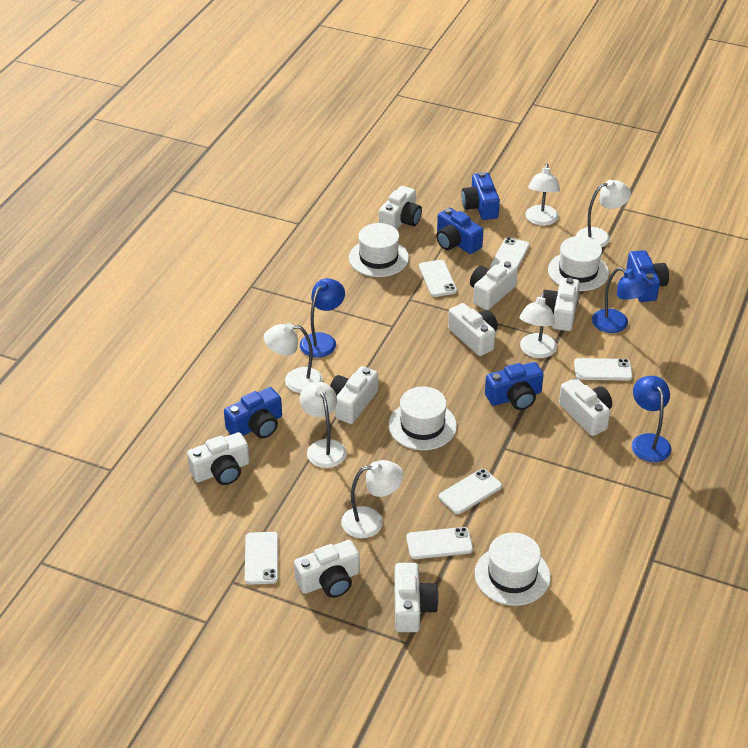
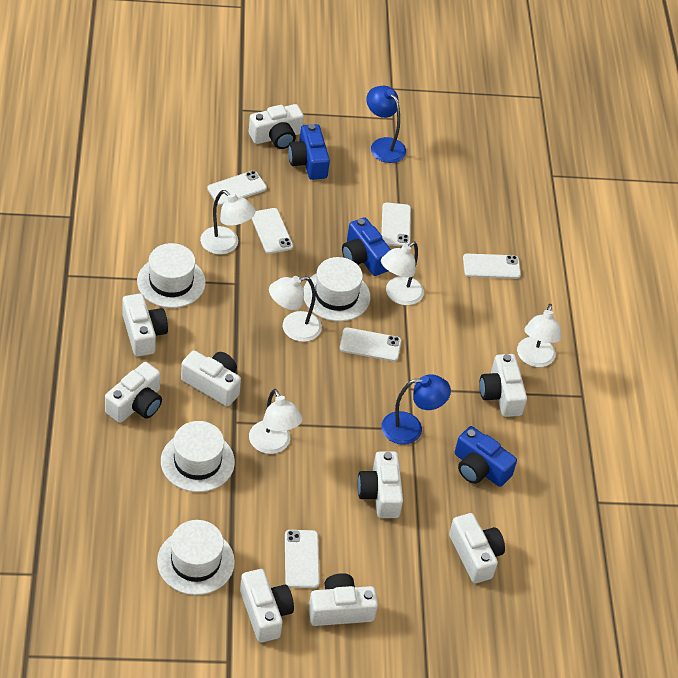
blue camera: 5 -> 3
blue lamp: 3 -> 2
white lamp: 6 -> 5

